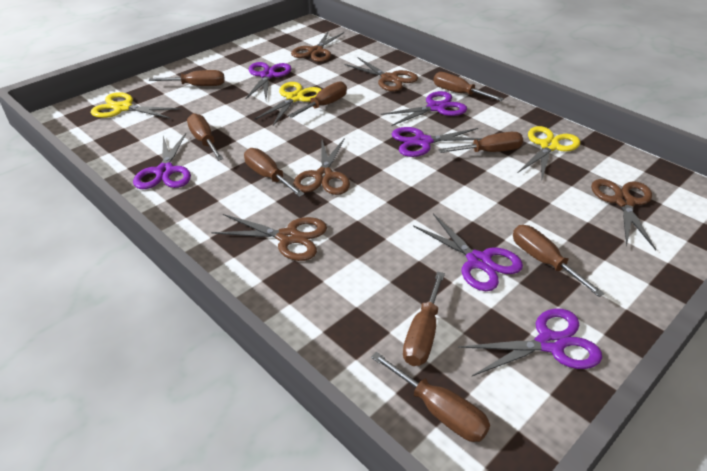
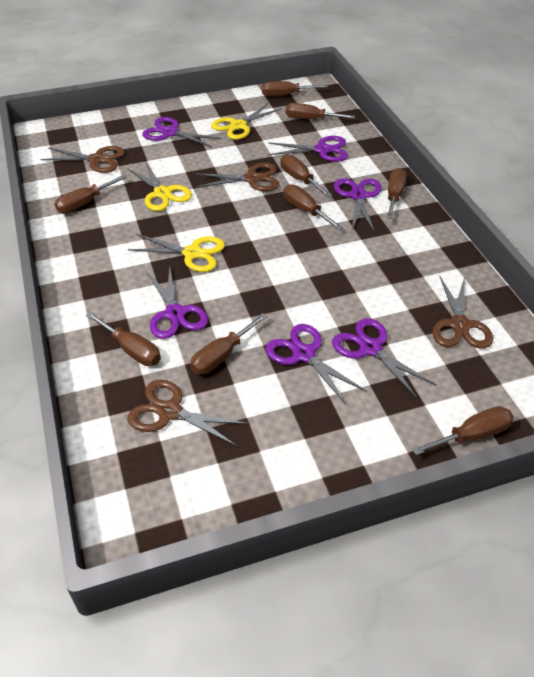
brown scissors: 5 -> 4

